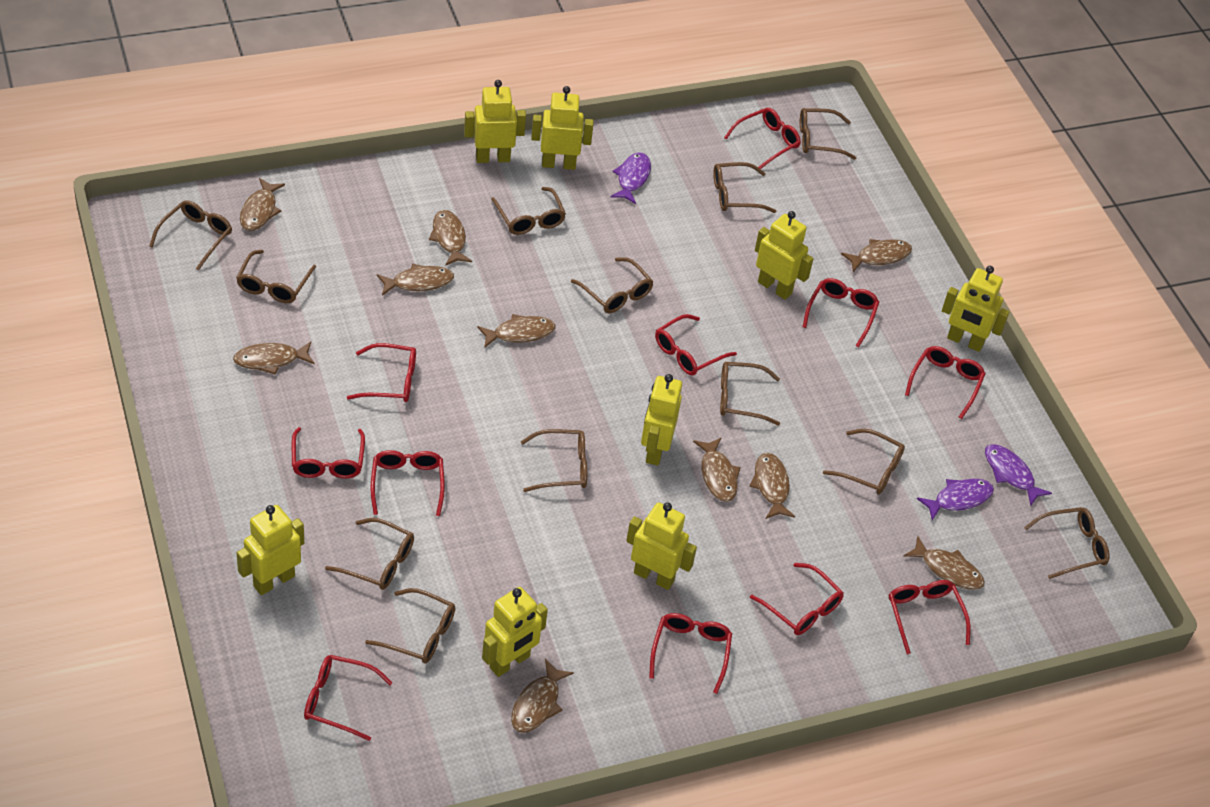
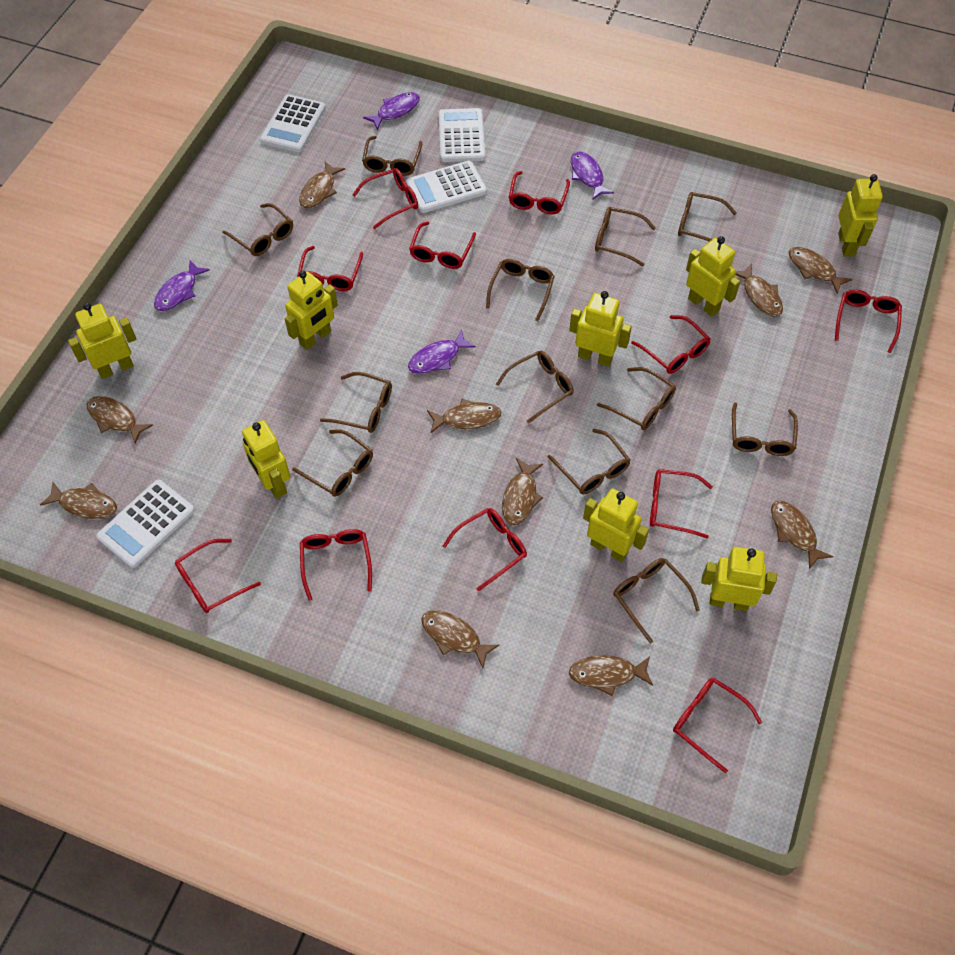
purple fish: 3 -> 4
white calculator: 0 -> 4

